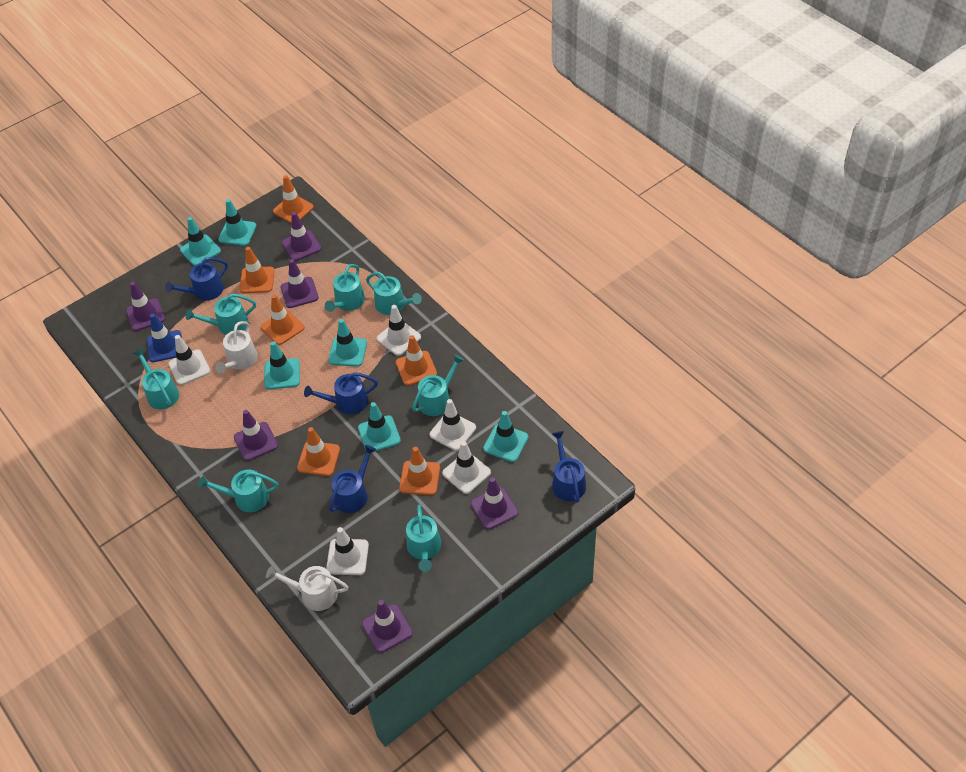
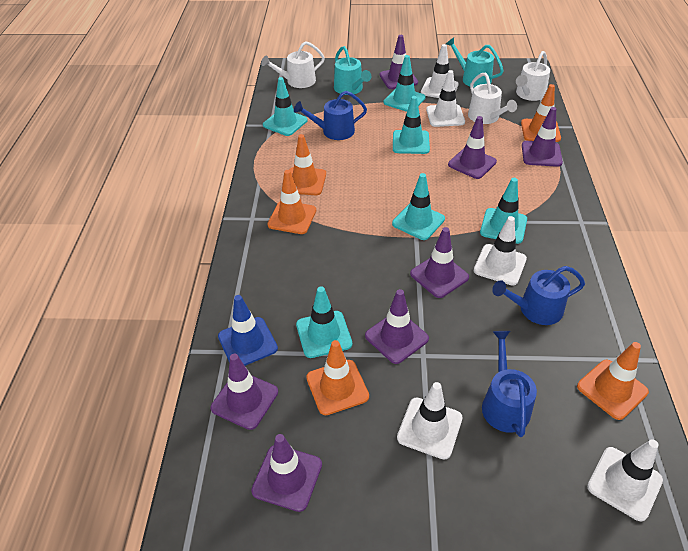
blue watering can: 4 -> 3
orange traffic cone: 6 -> 5
purple traffic cone: 6 -> 7
turquoise watering can: 7 -> 2
white watering can: 2 -> 3

